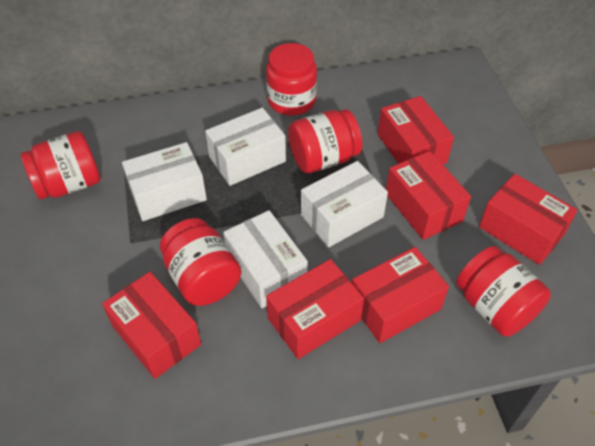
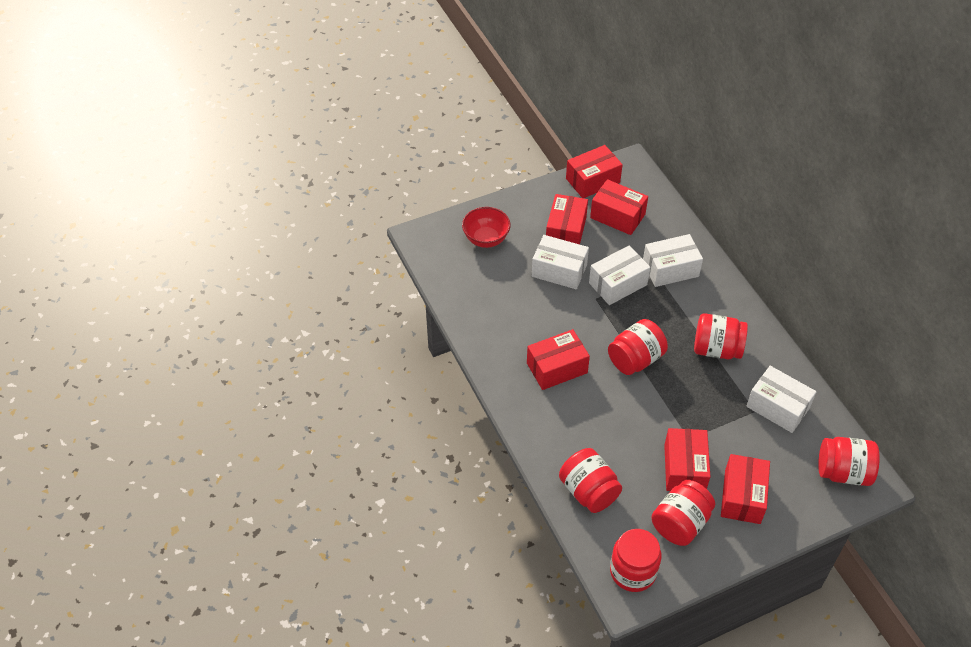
red bowl: 0 -> 1
red jar: 5 -> 6

